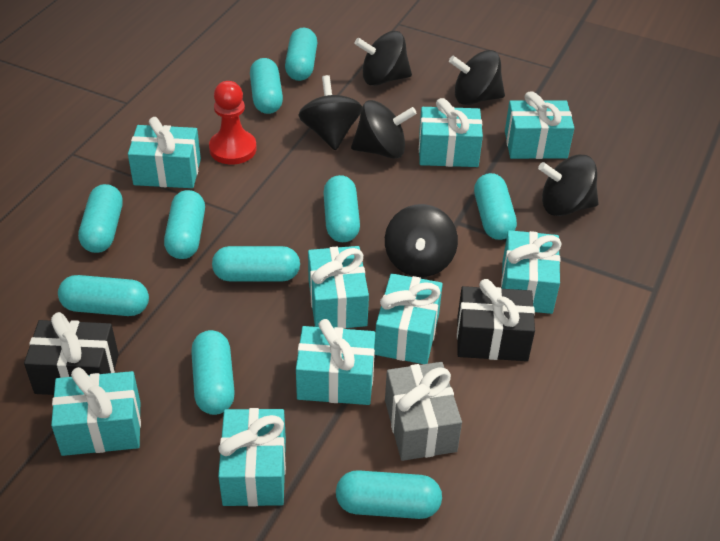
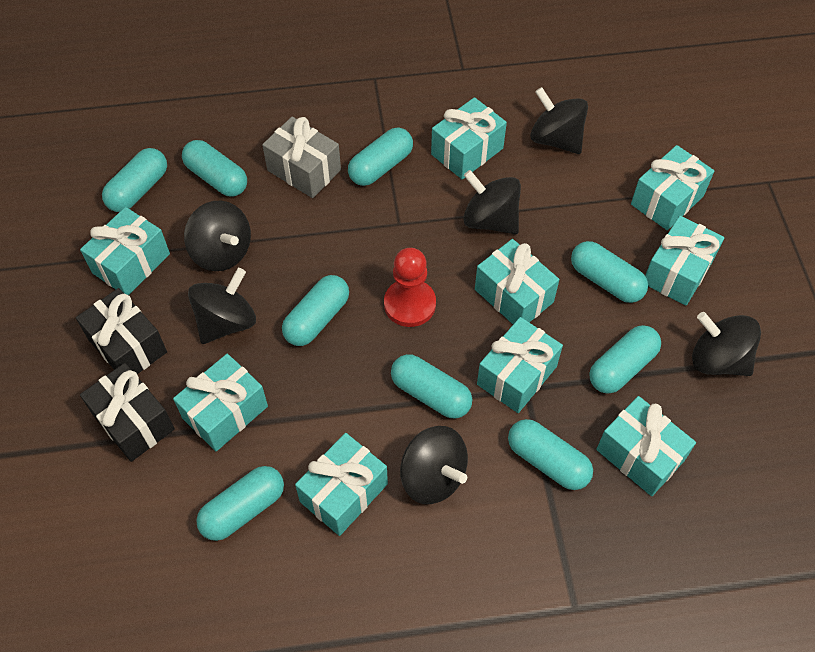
turquoise capsule: 10 -> 9

